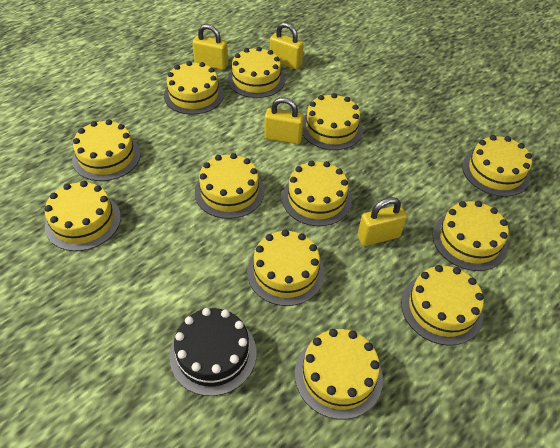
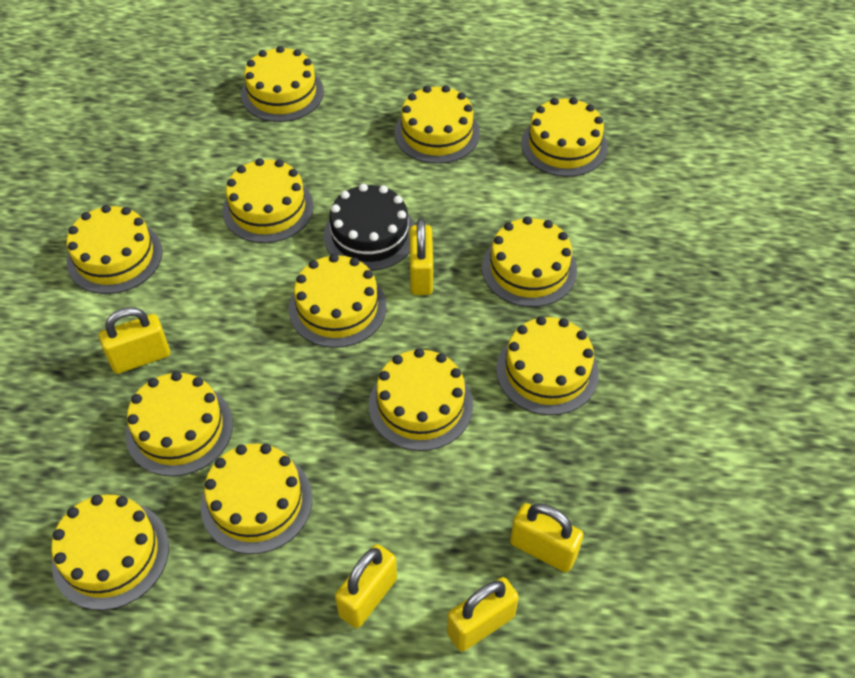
yellow padlock: 4 -> 5

